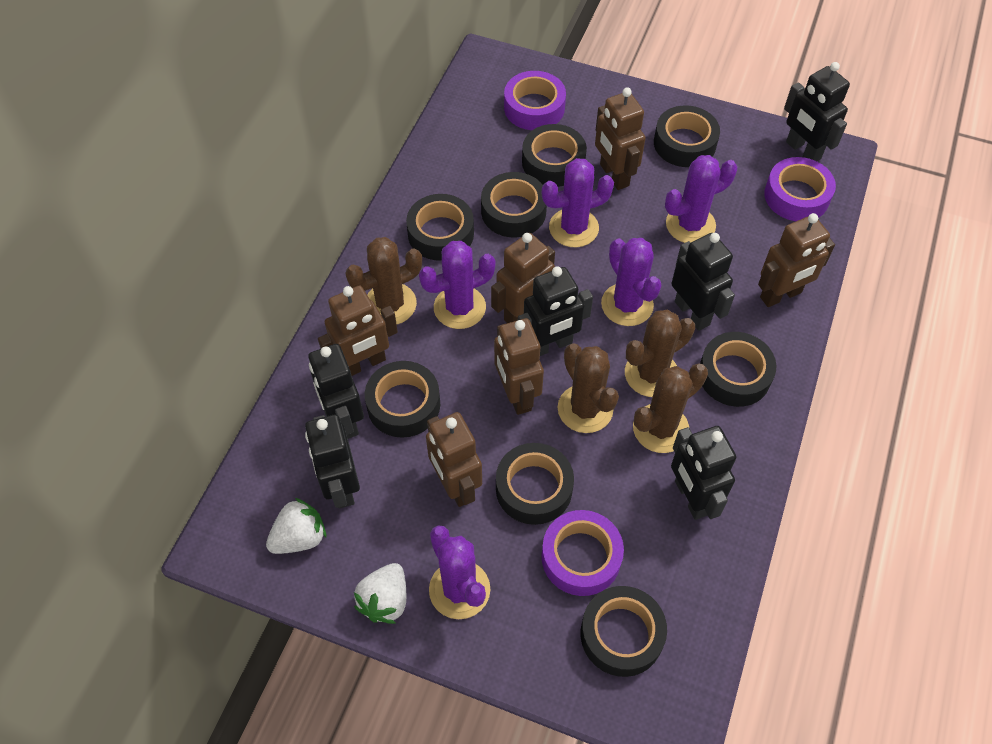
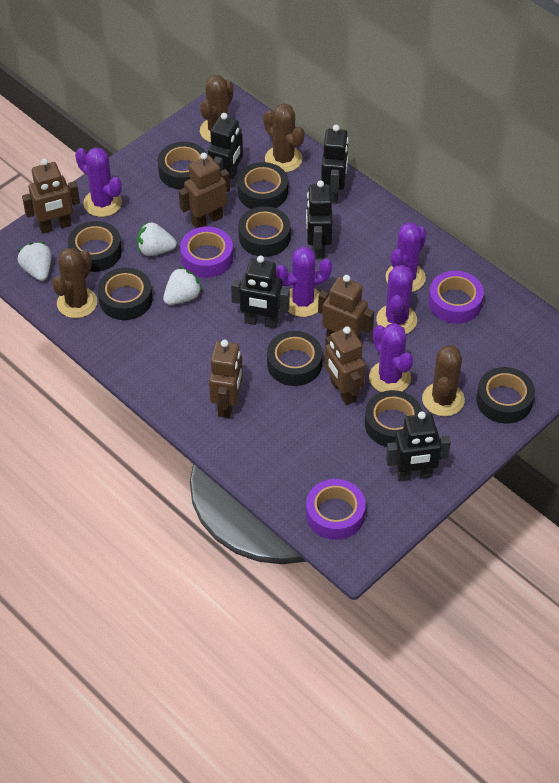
black robot: 6 -> 5
brown robot: 6 -> 5
white strawberry: 2 -> 3

